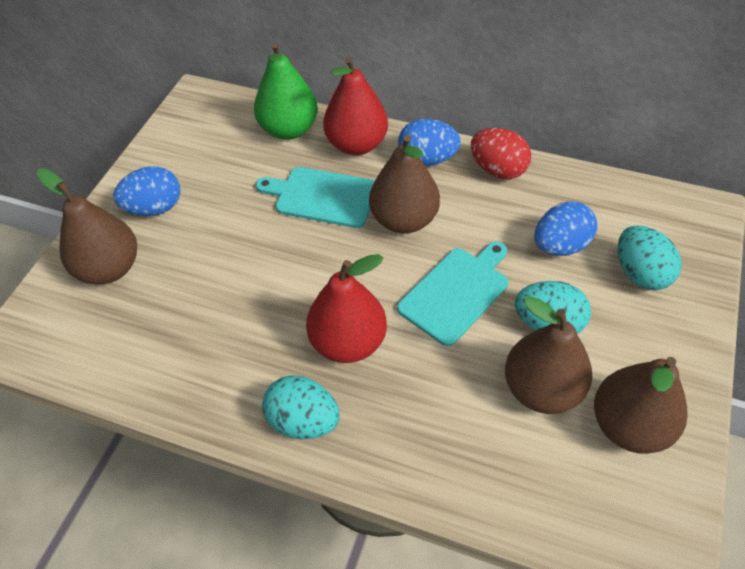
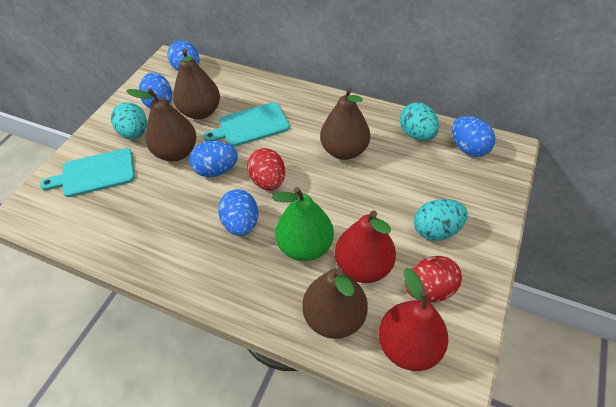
blue egg: 3 -> 5
red egg: 1 -> 2

